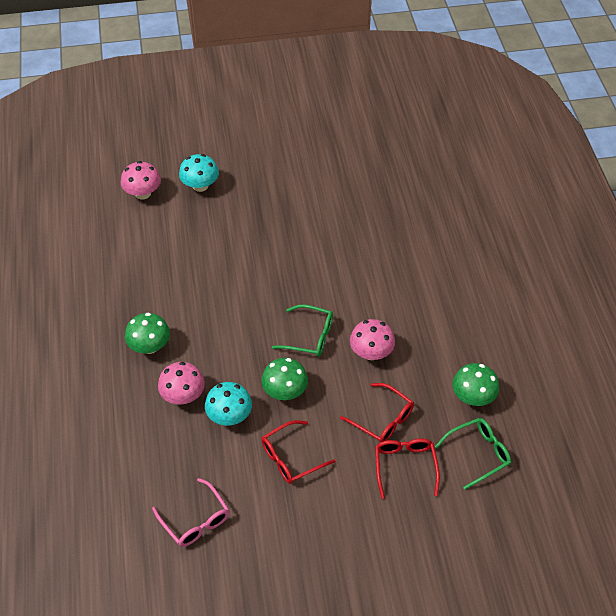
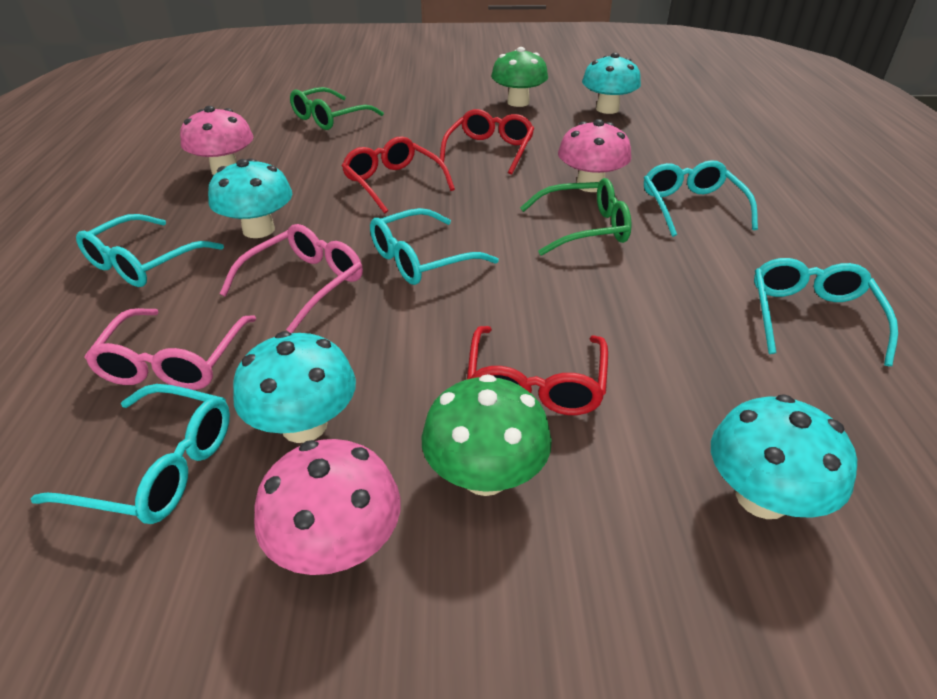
green mushroom: 3 -> 2
pink glasses: 1 -> 2
turquoise glasses: 0 -> 5
turquoise mushroom: 2 -> 4

